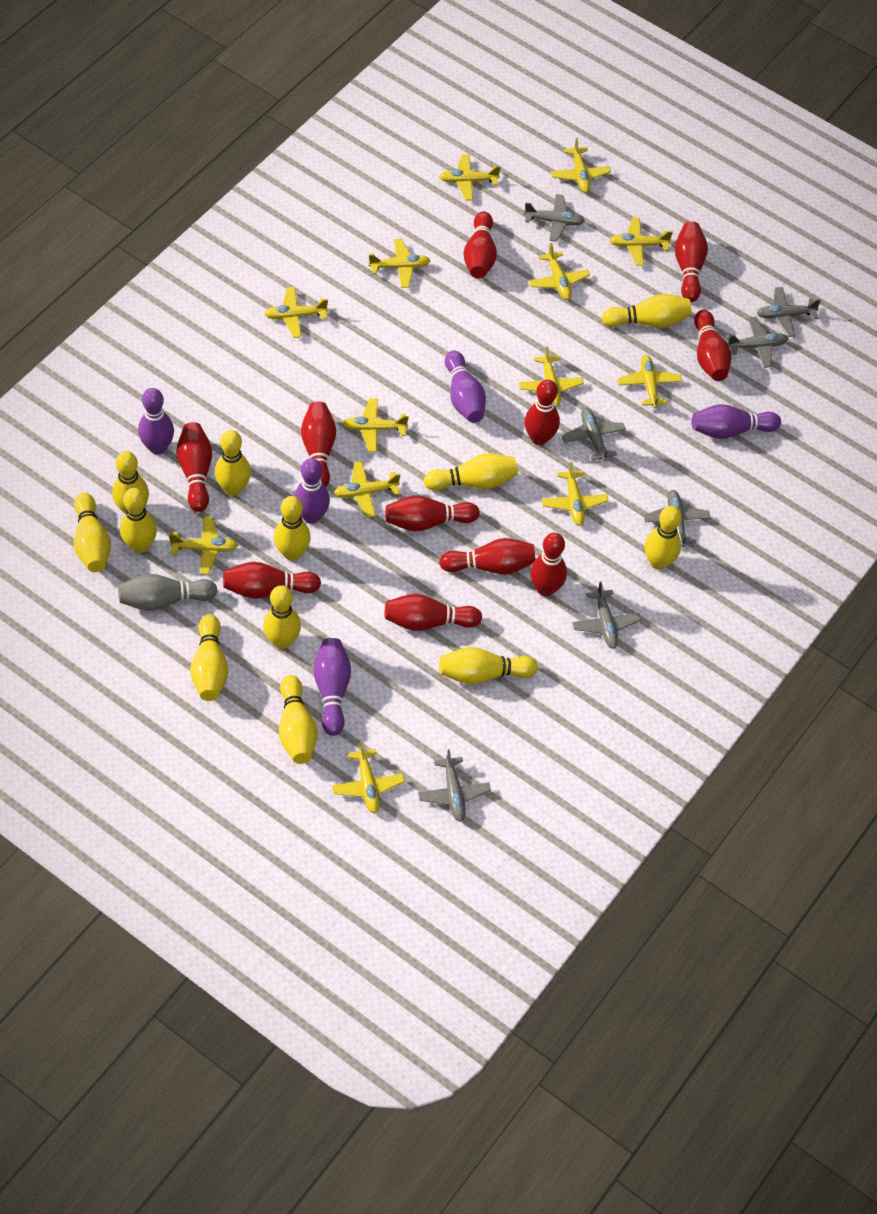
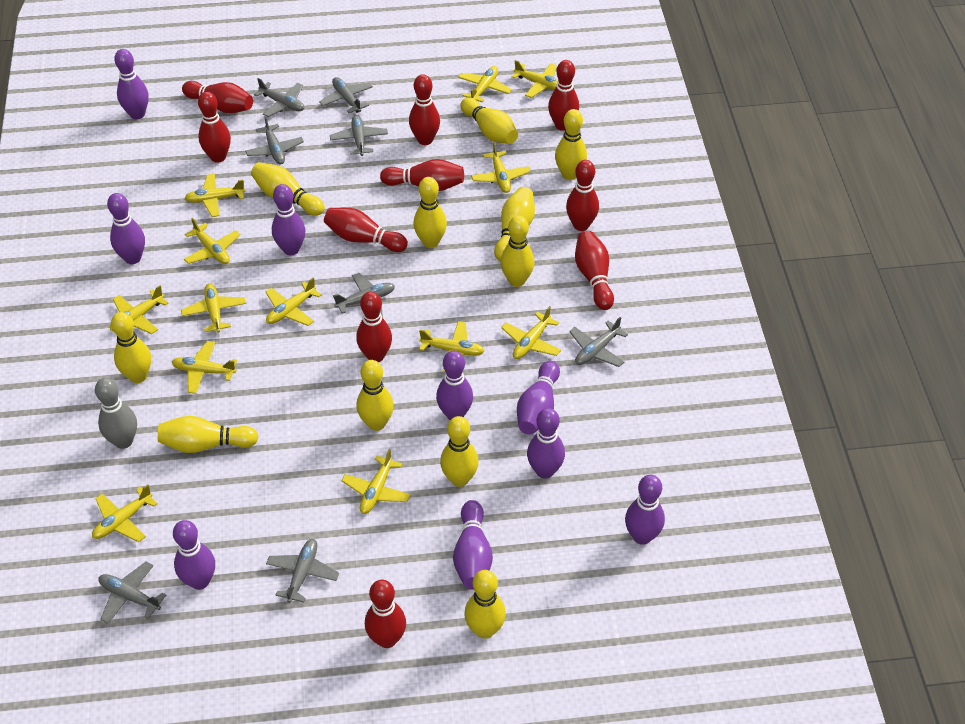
grey plane: 7 -> 8
purple bowling pin: 5 -> 9
red bowling pin: 11 -> 10
yellow bowling pin: 12 -> 11

